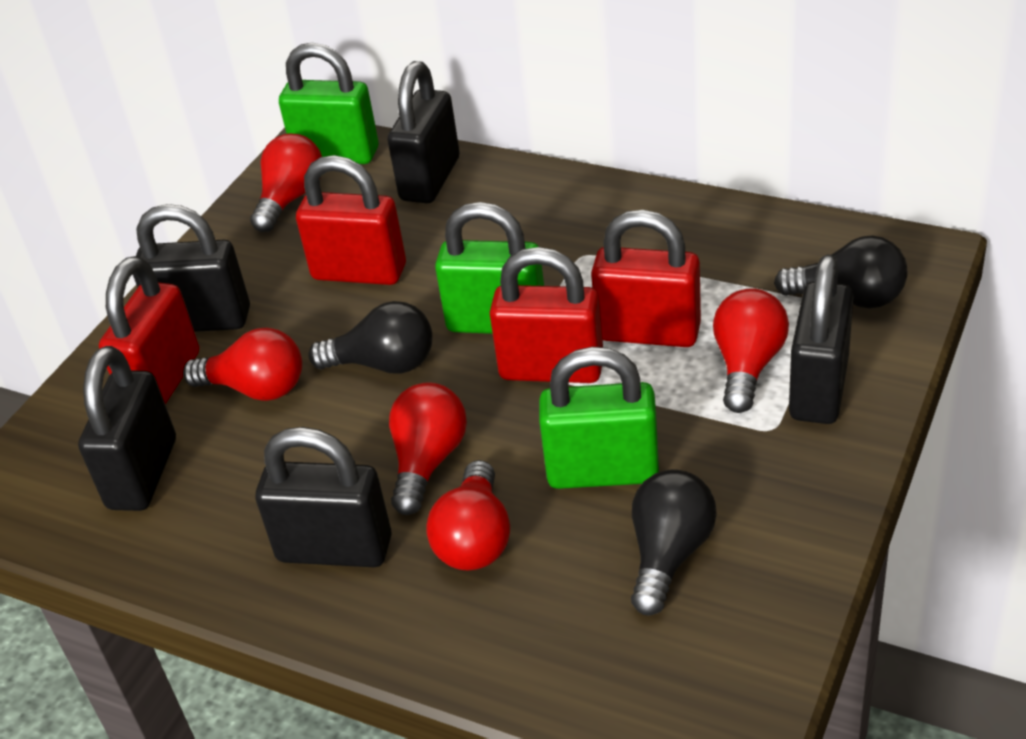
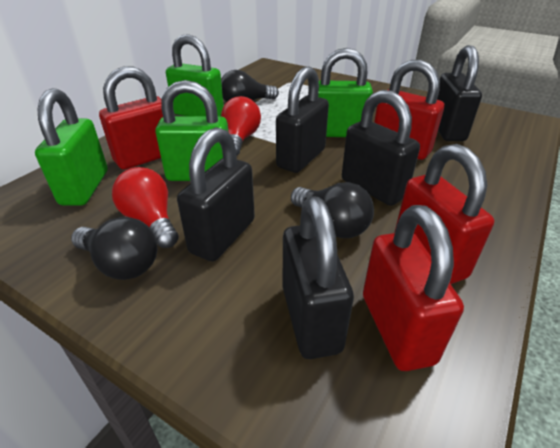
green padlock: 3 -> 4
red light bulb: 5 -> 2

